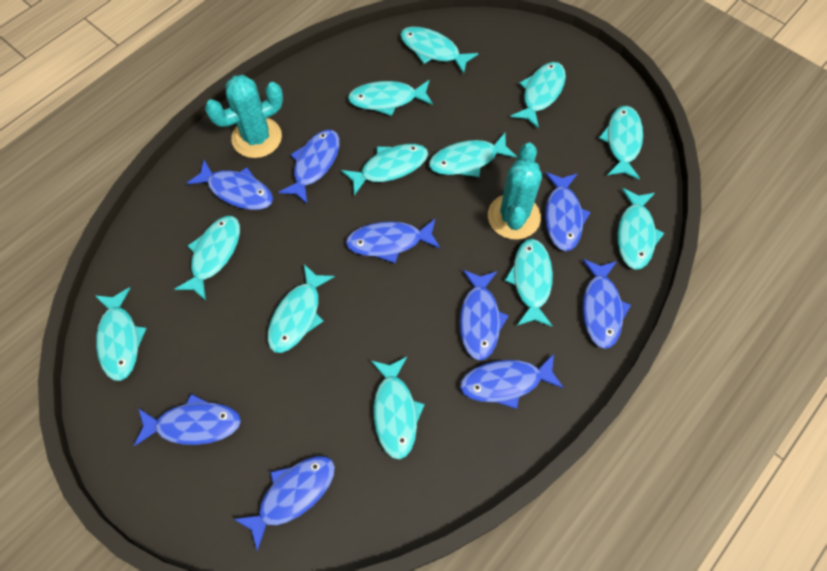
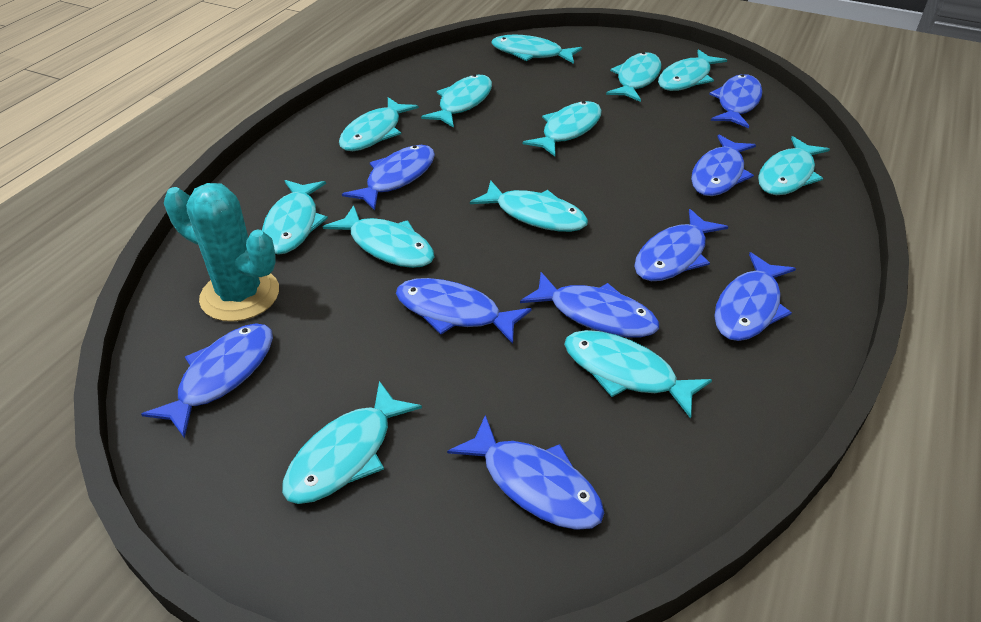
turquoise cactus: 2 -> 1

